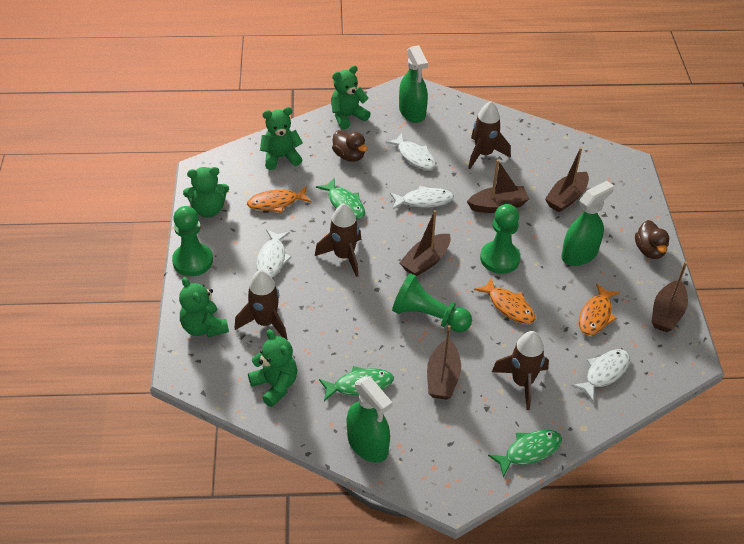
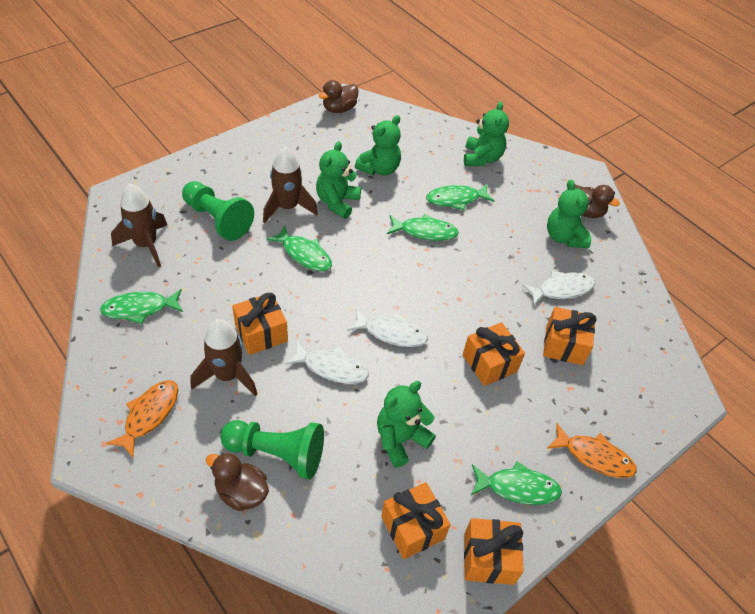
brown boat: 5 -> 0
brown duck: 2 -> 3
brown rocket: 4 -> 3
green fish: 3 -> 5
green pawn: 3 -> 2
green spray bottle: 3 -> 0
orange fish: 3 -> 2
orange gift: 0 -> 5
white fish: 4 -> 3

